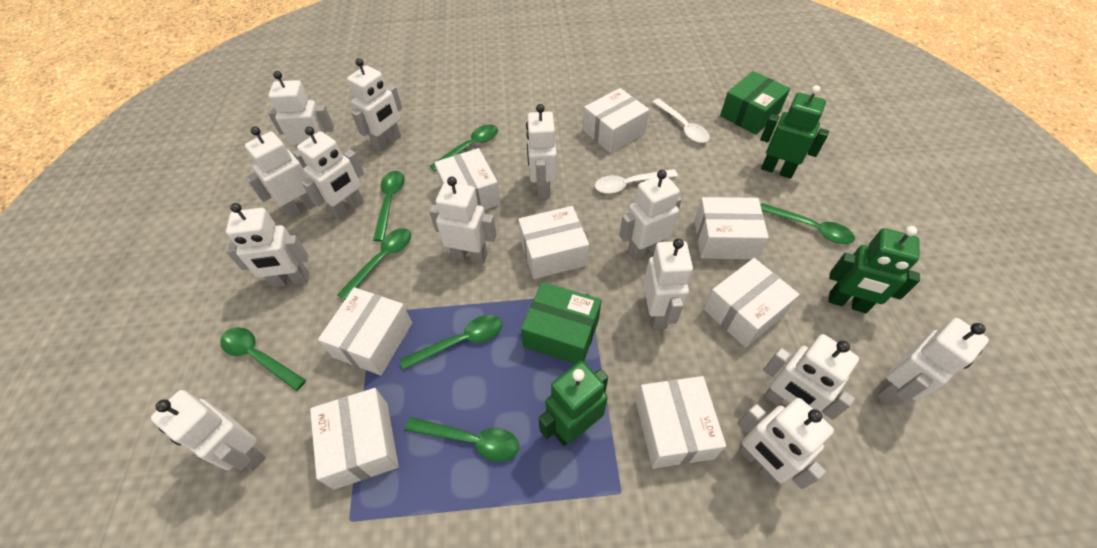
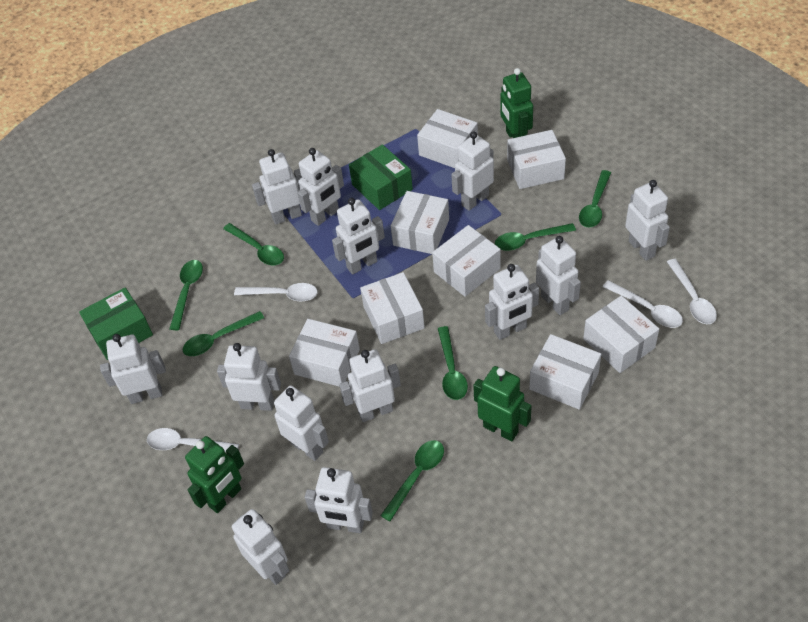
white spoon: 2 -> 4

